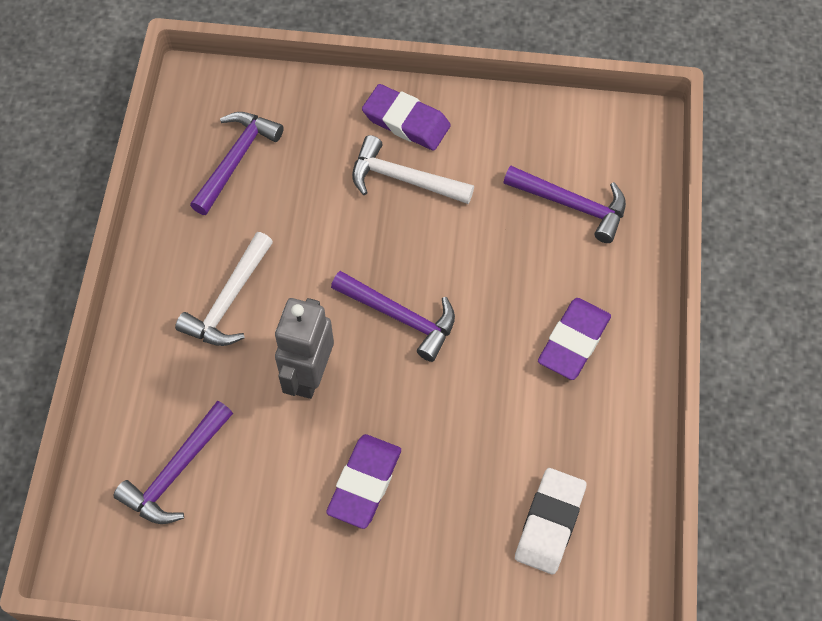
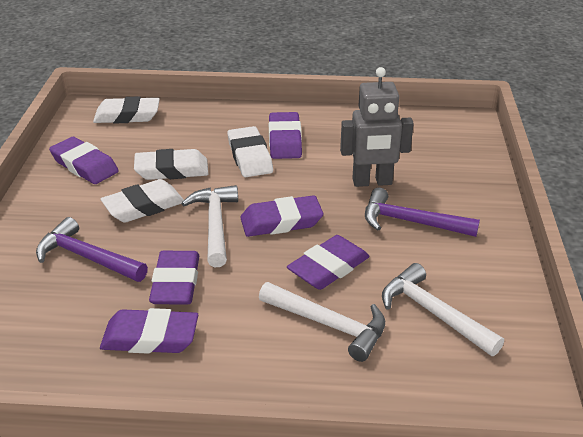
purple eraser: 3 -> 6
purple hammer: 4 -> 2
white eraser: 1 -> 4
white hammer: 2 -> 3

